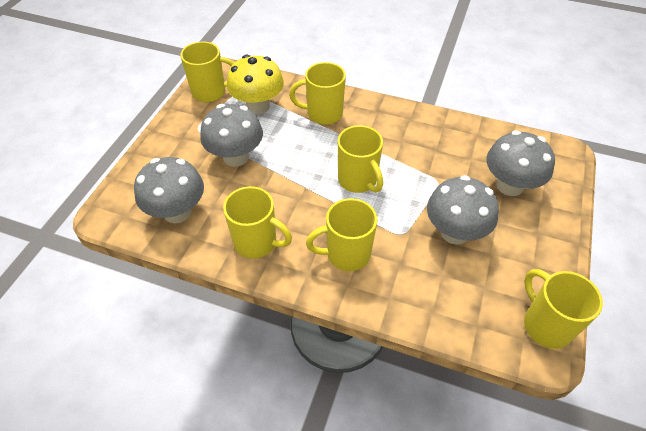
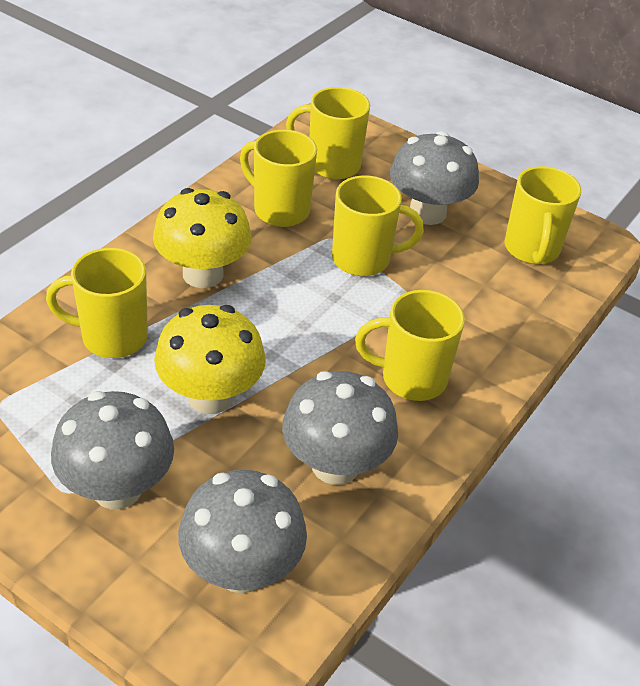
yellow mushroom: 1 -> 2

